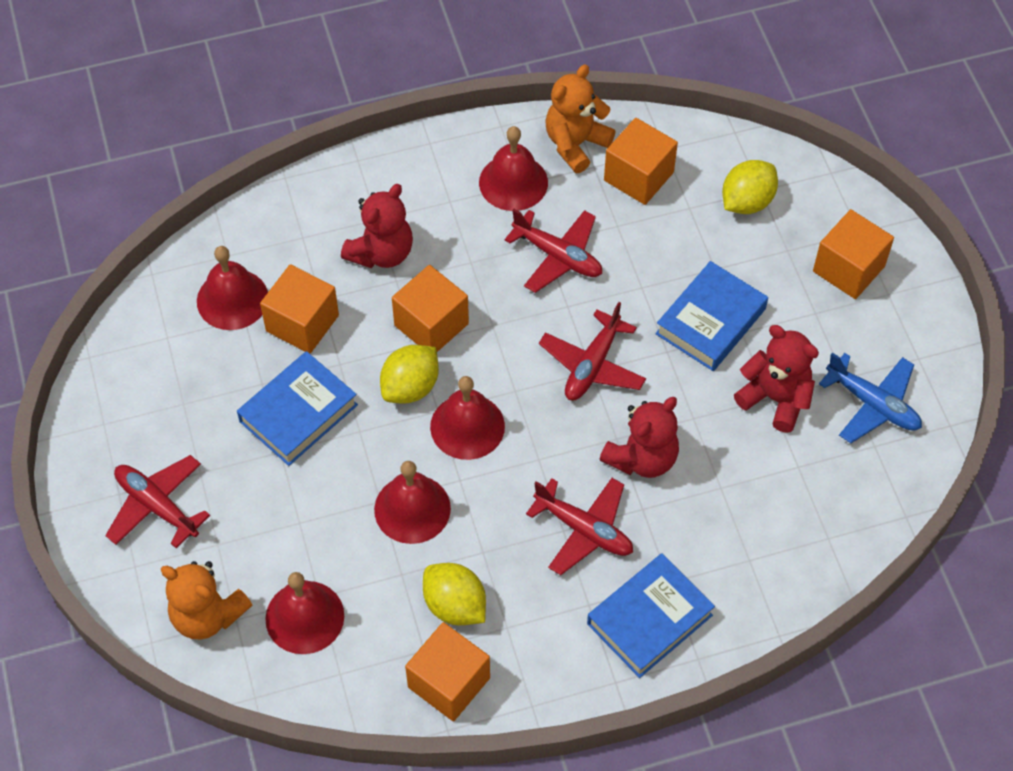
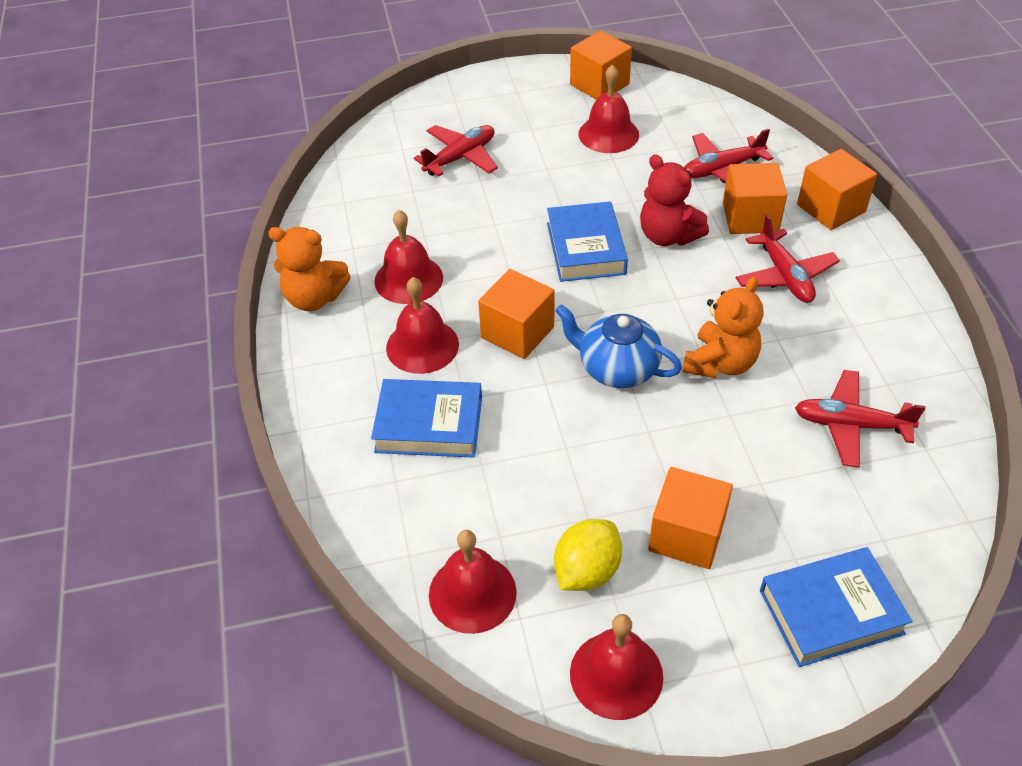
blue plane: 1 -> 0
blue teapot: 0 -> 1
red teddy bear: 3 -> 1
yellow lemon: 3 -> 1

